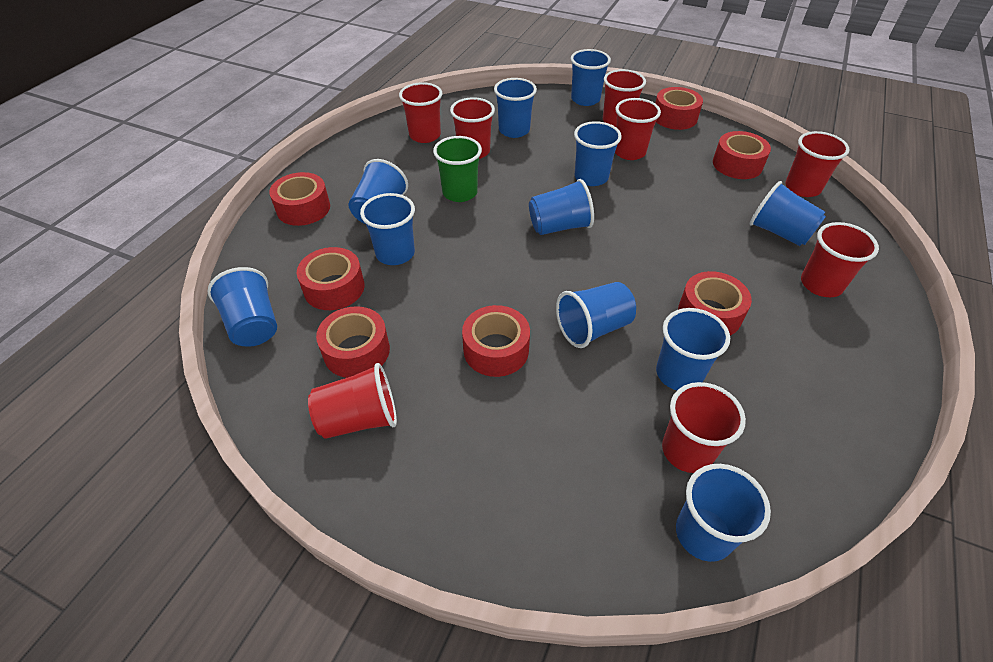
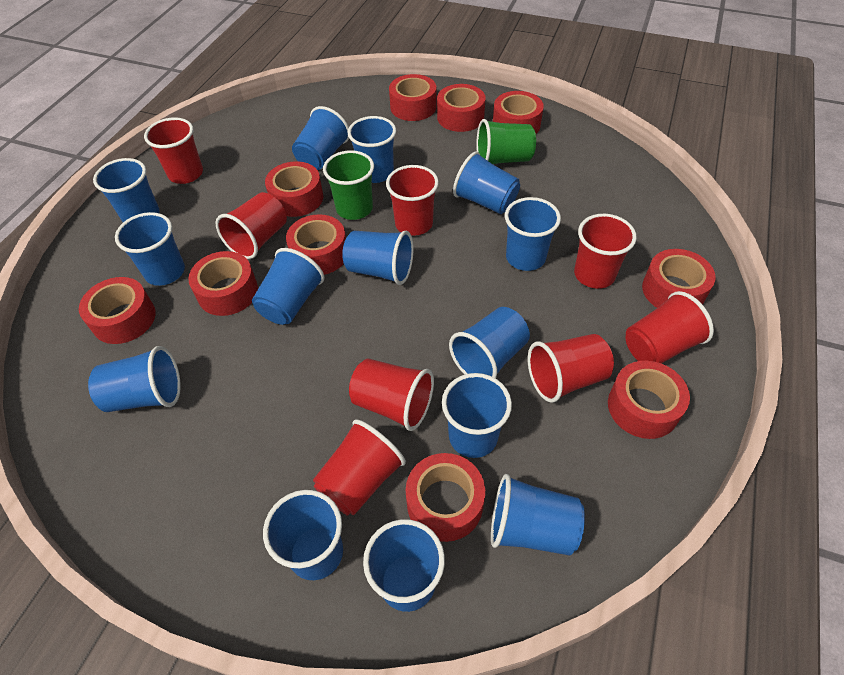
blue cup: 11 -> 14
green cup: 1 -> 2
red tape: 7 -> 10

